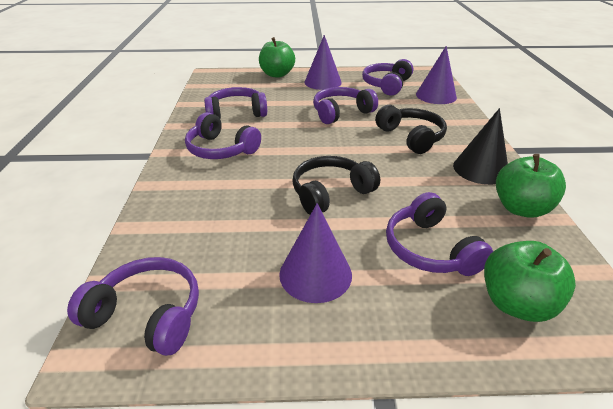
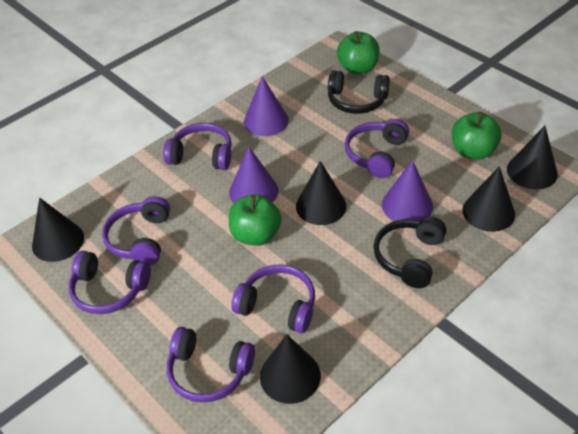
black cone: 1 -> 5

